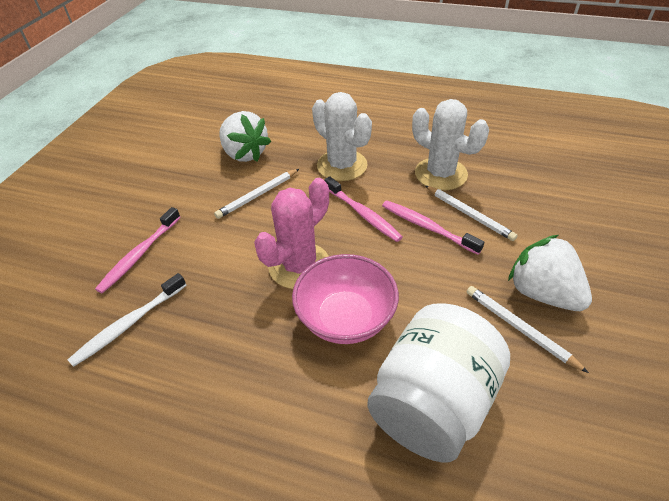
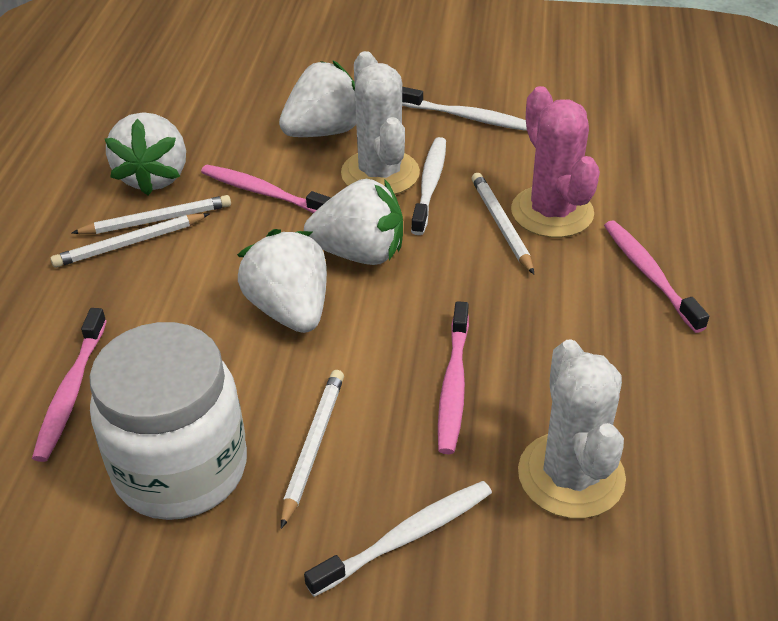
pink bowl: 1 -> 0
pink toothbrush: 3 -> 4
white pencil: 3 -> 4
white strawberry: 2 -> 4
white toothbrush: 1 -> 3

